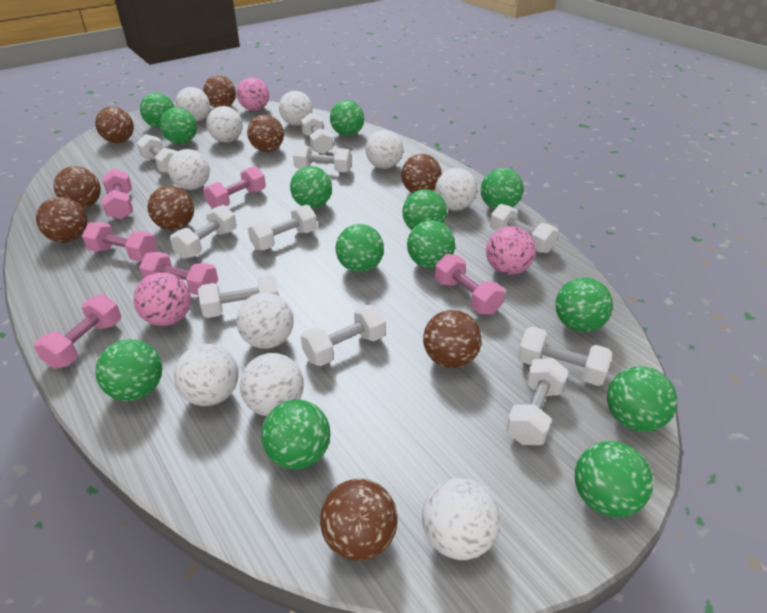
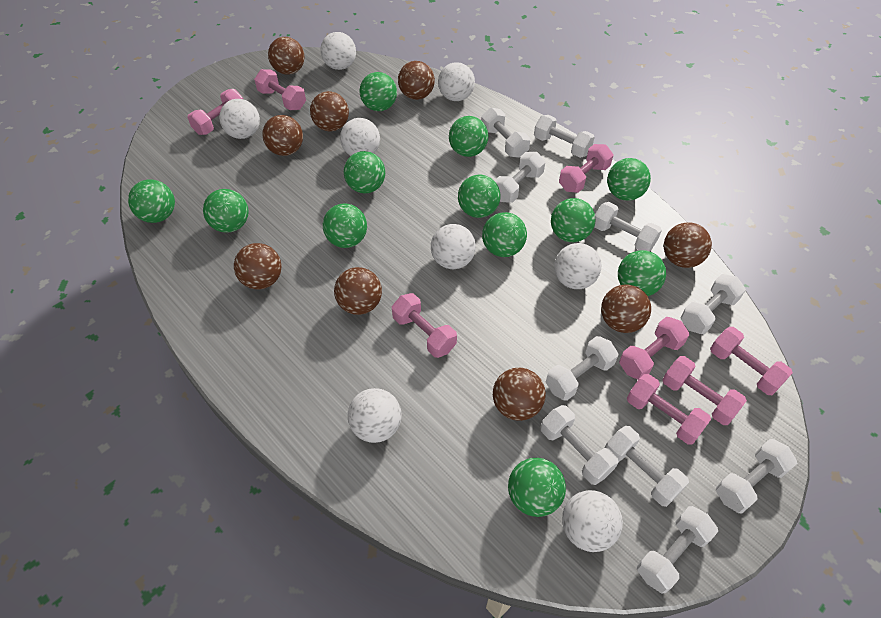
green ball: 13 -> 12
pink ball: 3 -> 0
pink dumbbell: 6 -> 8
white ball: 10 -> 8

